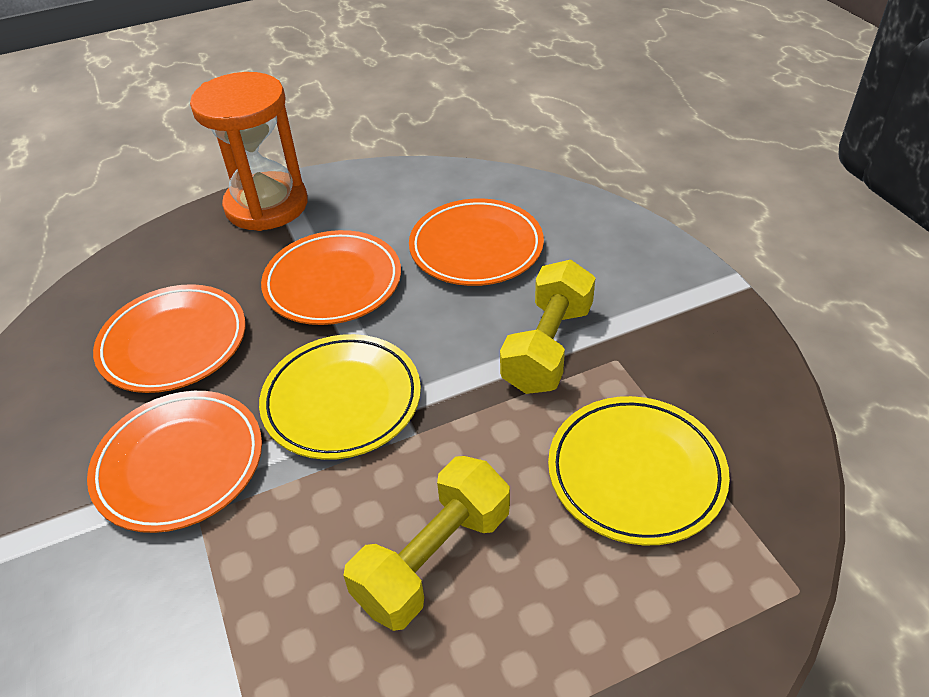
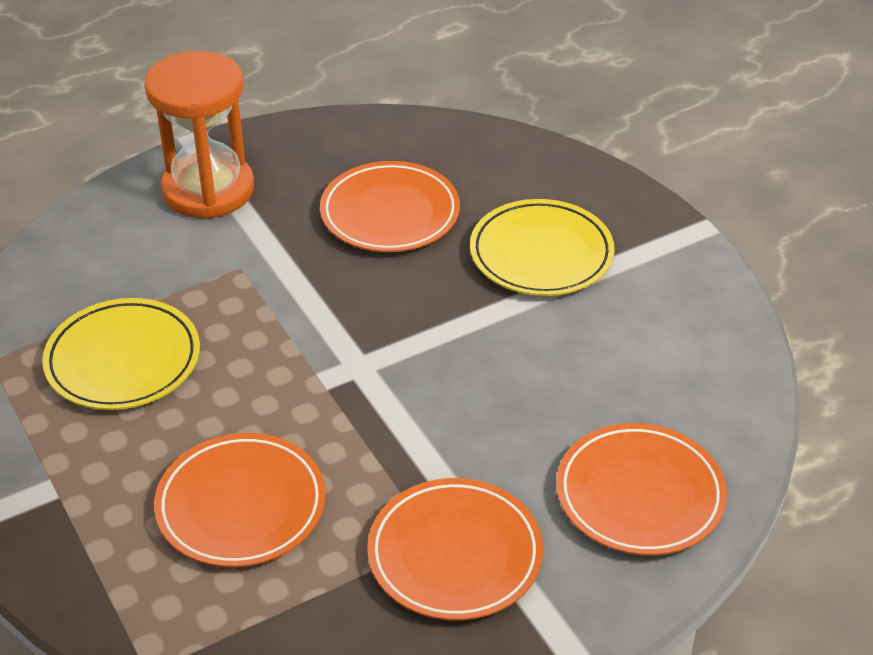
yellow dumbbell: 2 -> 0

